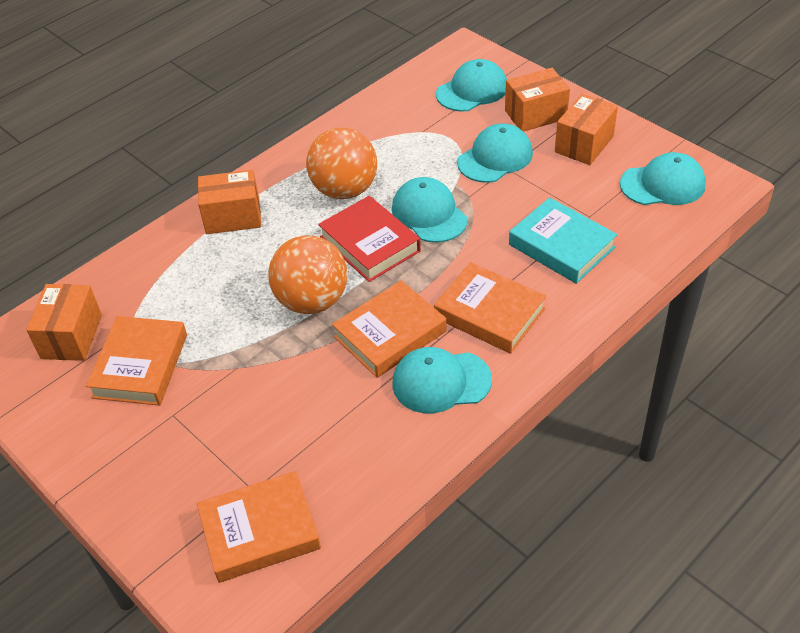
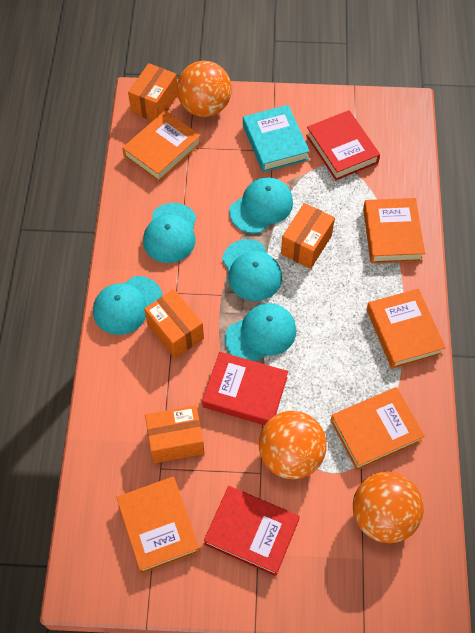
orange ball: 2 -> 3
orange book: 4 -> 5
red book: 1 -> 3

